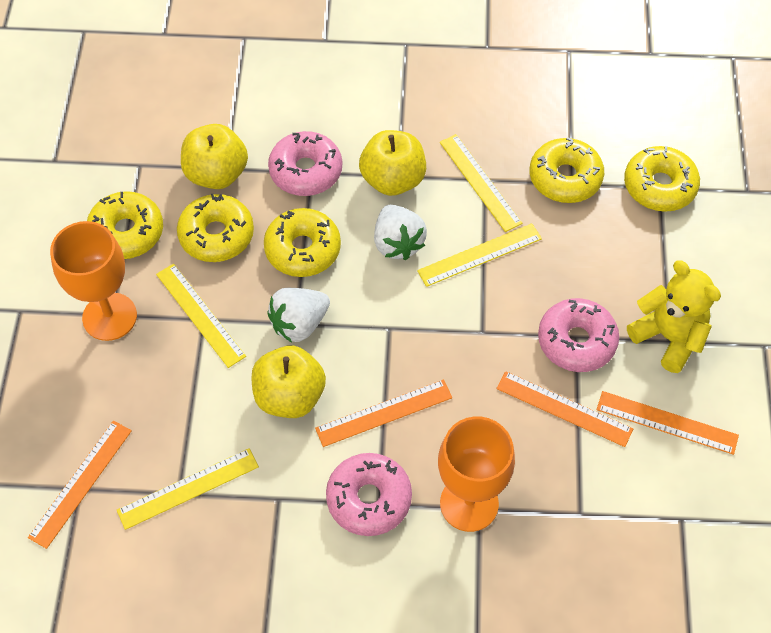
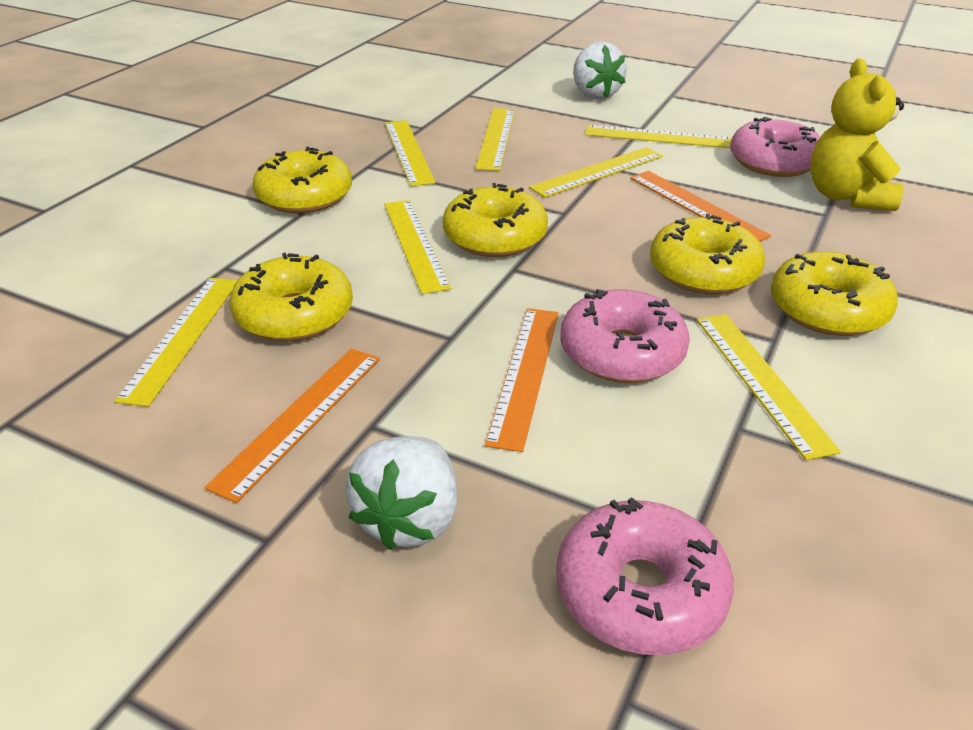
orange goblet: 2 -> 0
orange ruler: 4 -> 3
yellow apple: 3 -> 0
yellow ruler: 4 -> 7

